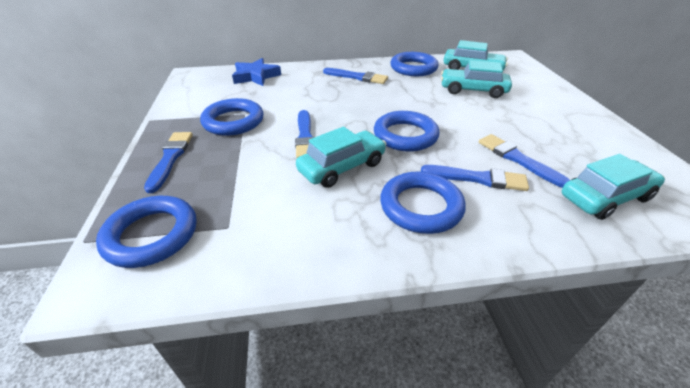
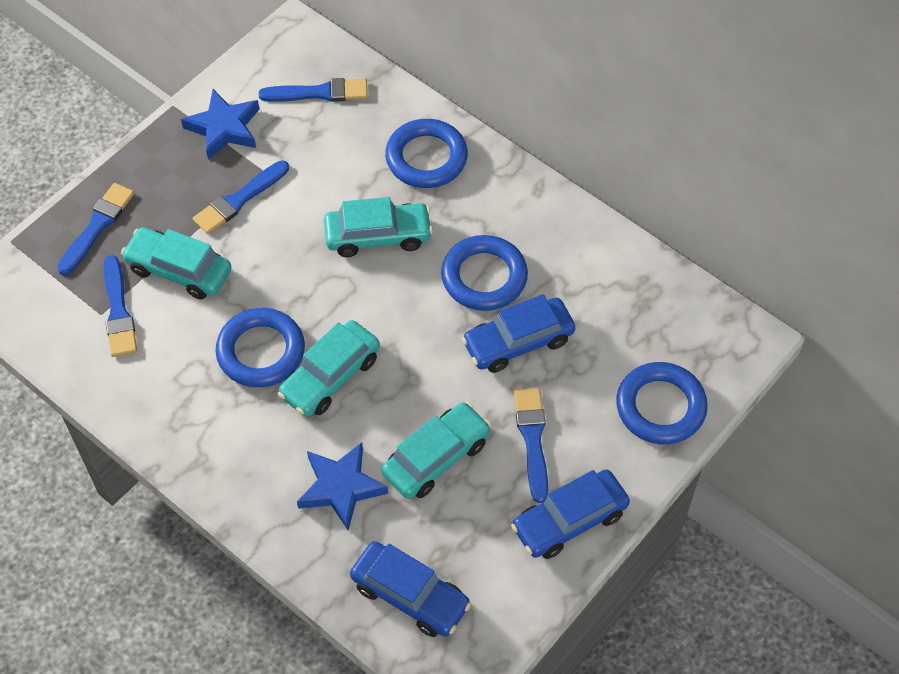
blue car: 0 -> 3
blue ring: 5 -> 4
blue star: 1 -> 2

